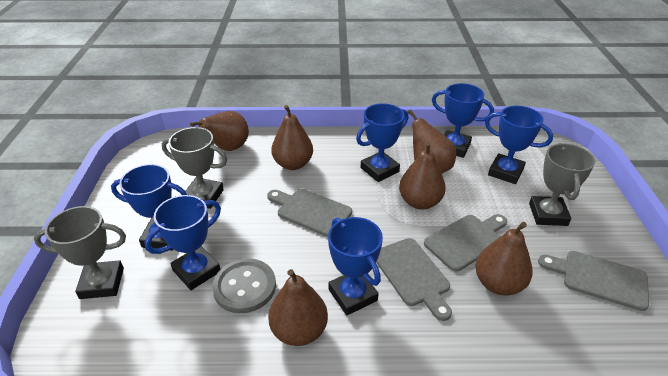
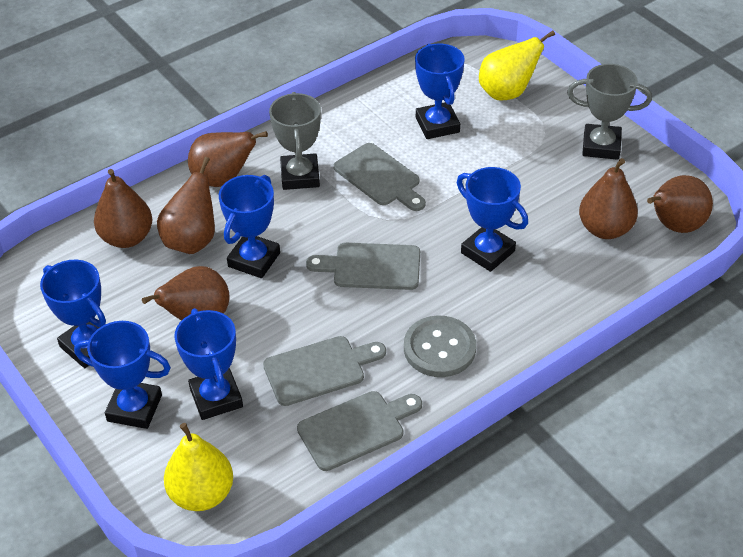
grey trophy: 3 -> 2
yellow pear: 0 -> 2

